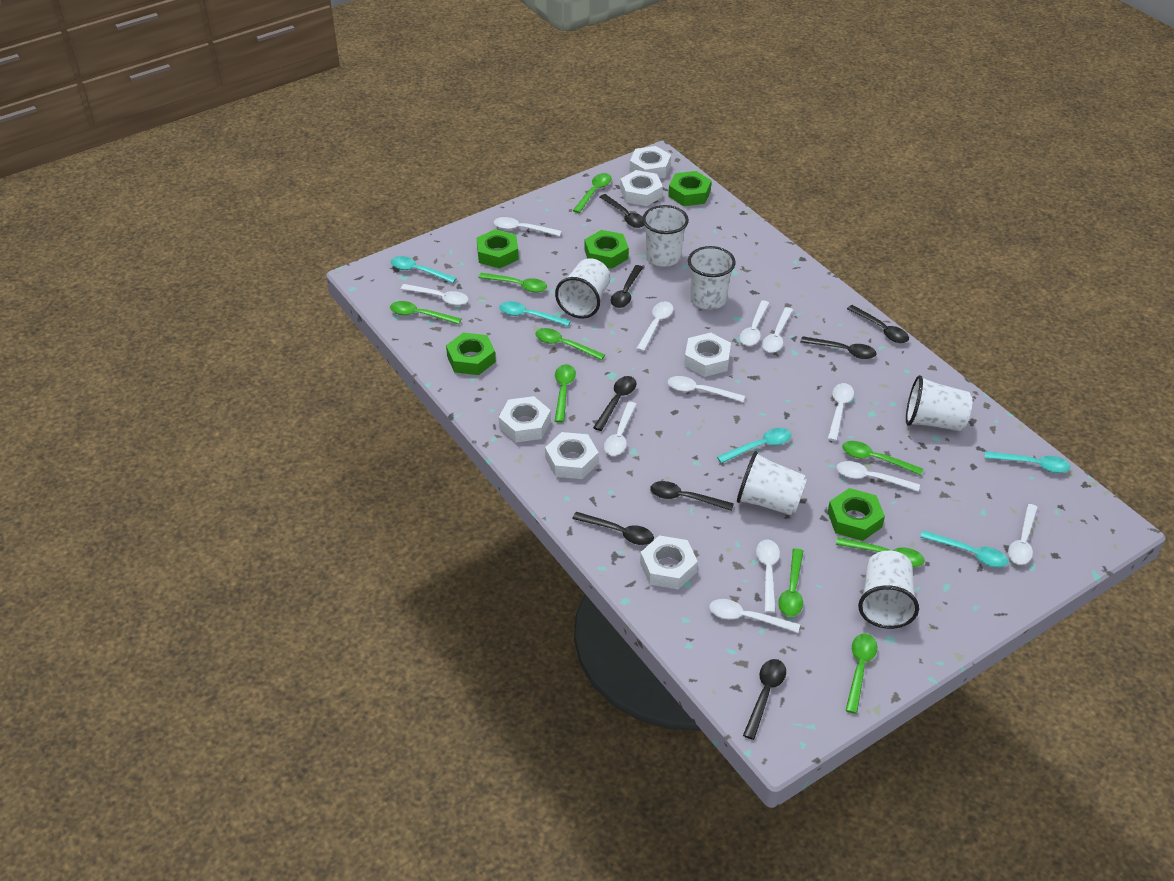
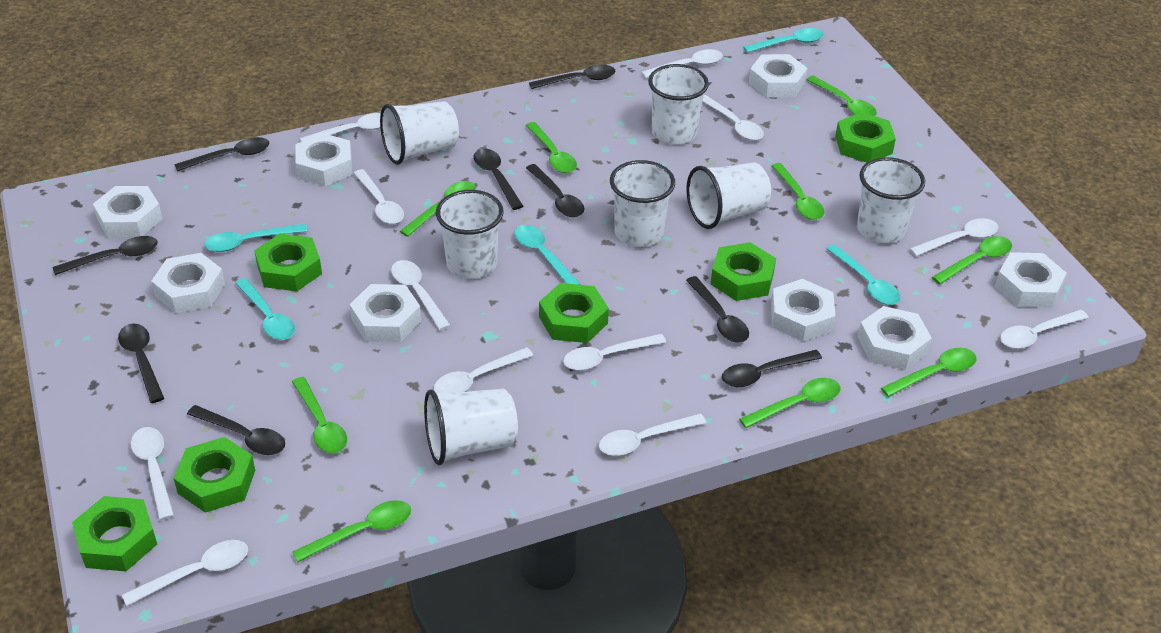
black spoon: 8 -> 9
green nut: 5 -> 6
white cup: 6 -> 7
white nut: 6 -> 8

